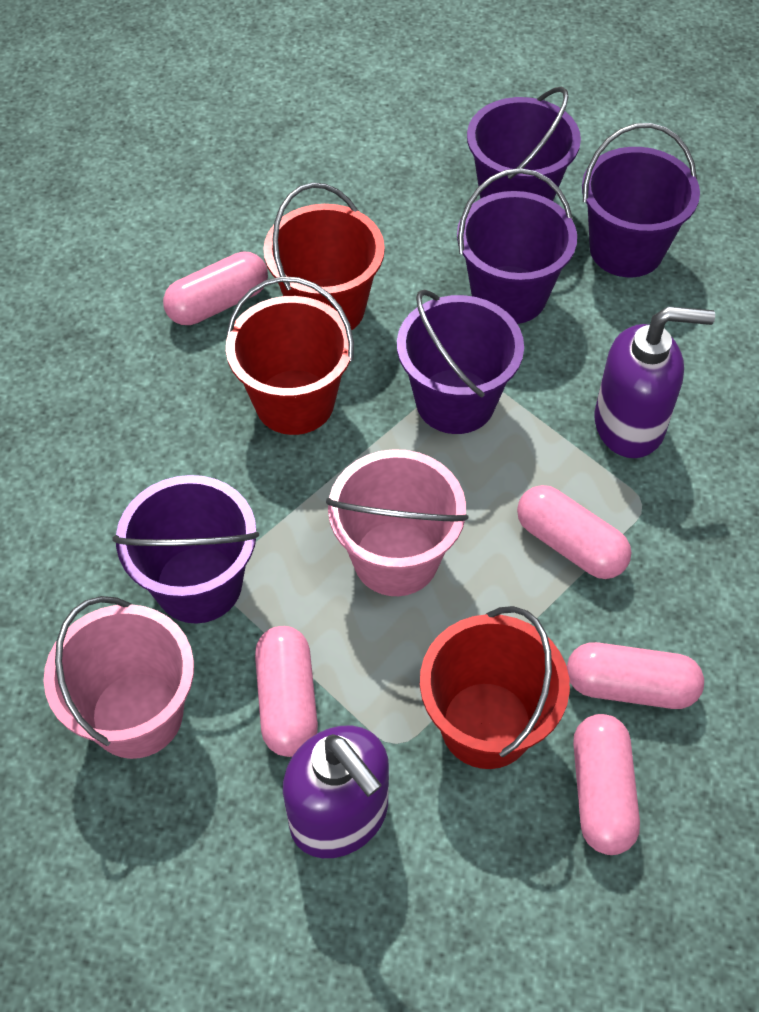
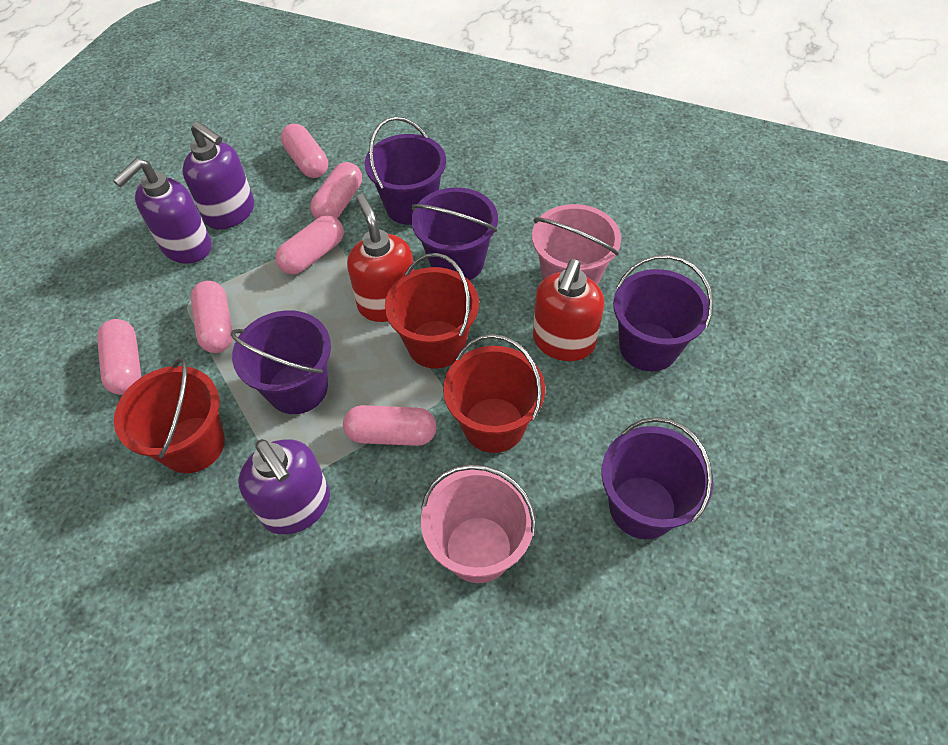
pink capsule: 5 -> 6
purple soap dispenser: 2 -> 3
red soap dispenser: 0 -> 2

